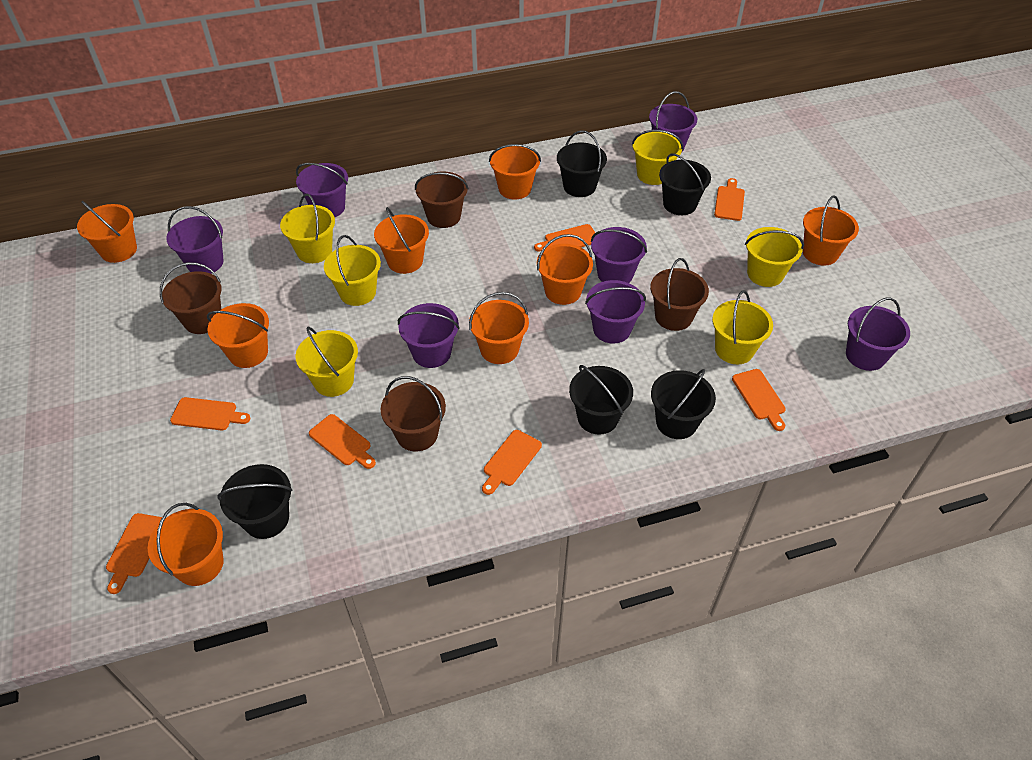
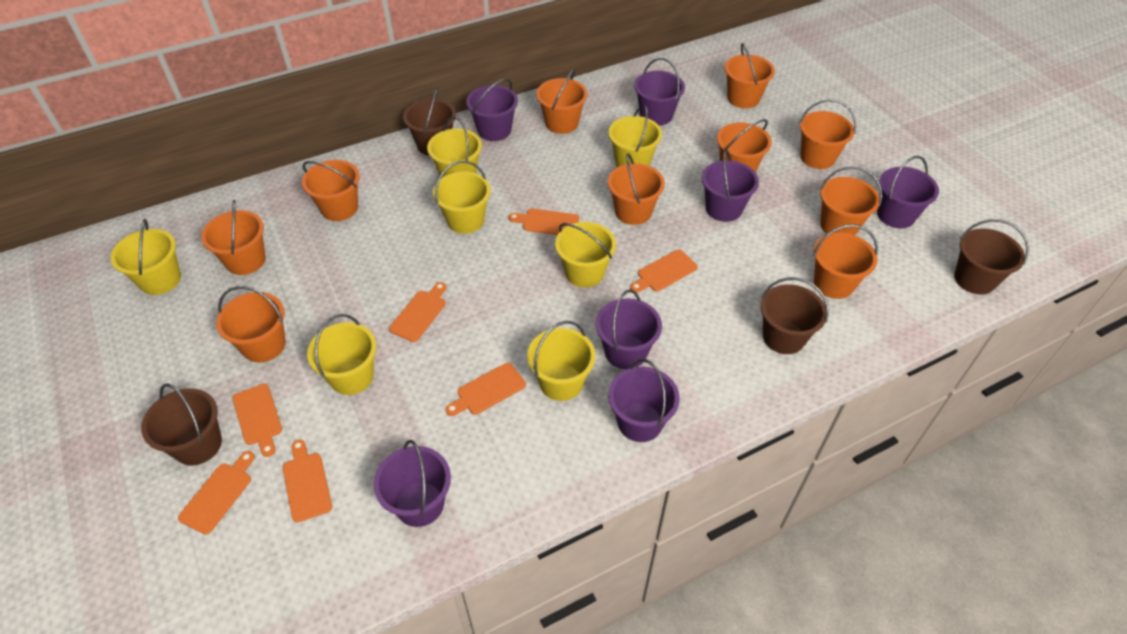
black bucket: 5 -> 0
orange bucket: 8 -> 10
yellow bucket: 6 -> 7

